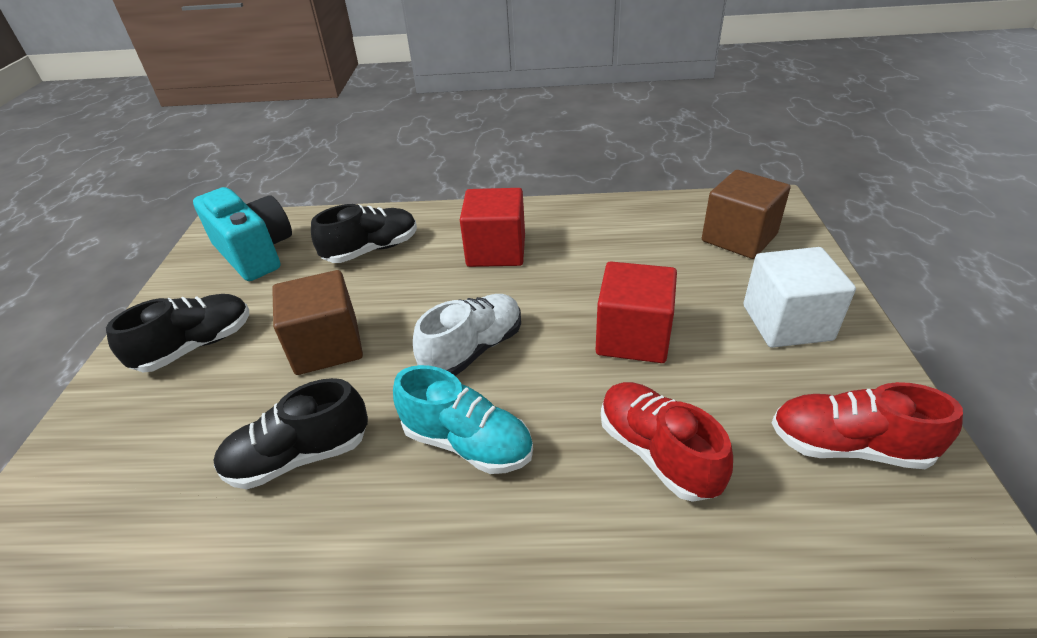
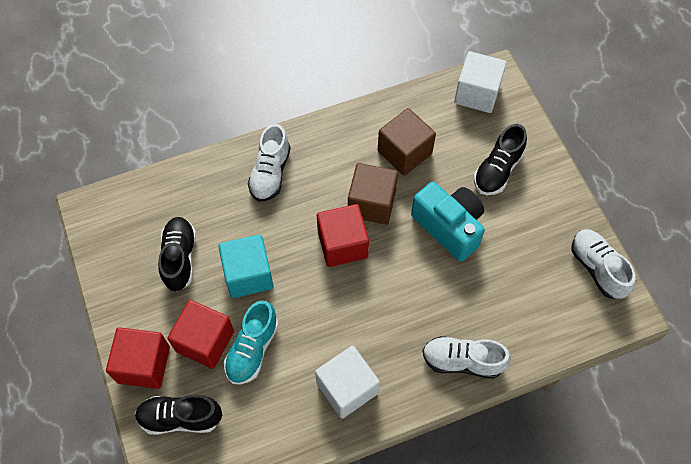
red cube: 2 -> 3
red shoe: 2 -> 0
turquoise cube: 0 -> 1
white cube: 1 -> 2
white shoe: 1 -> 3

